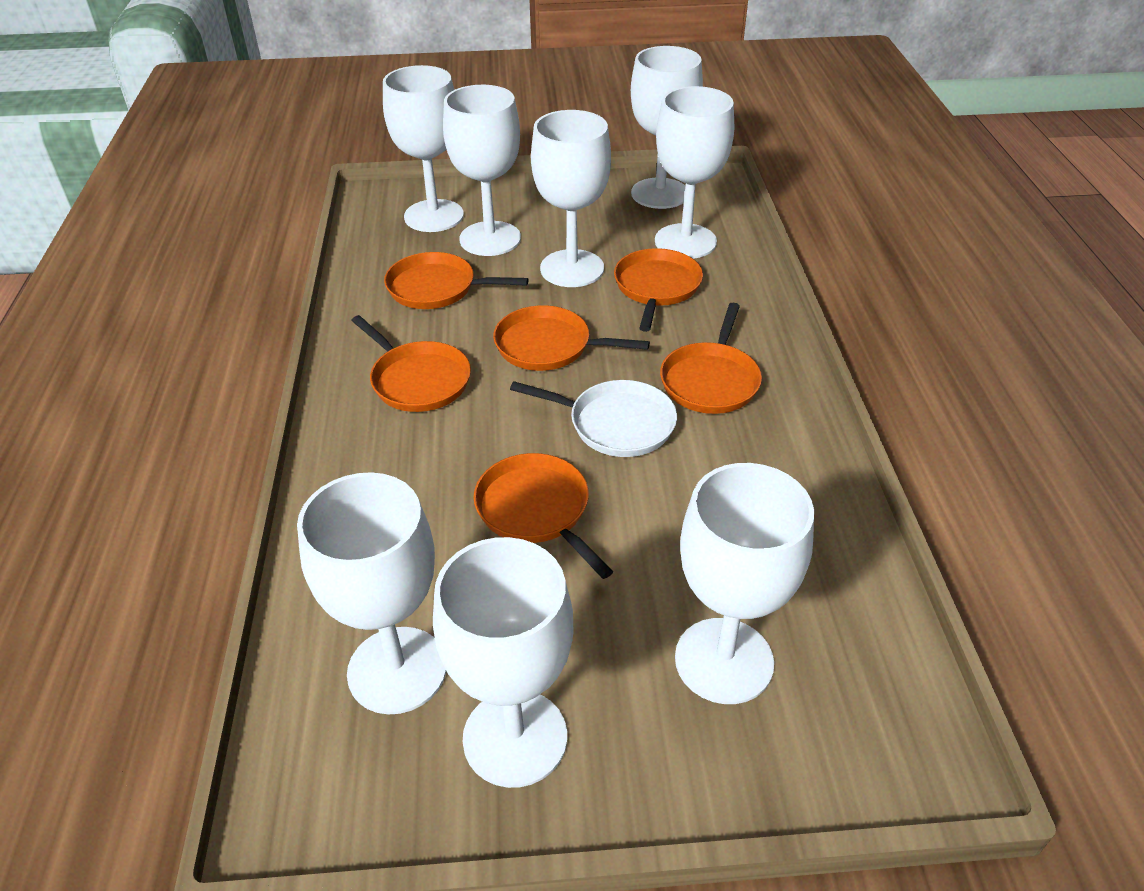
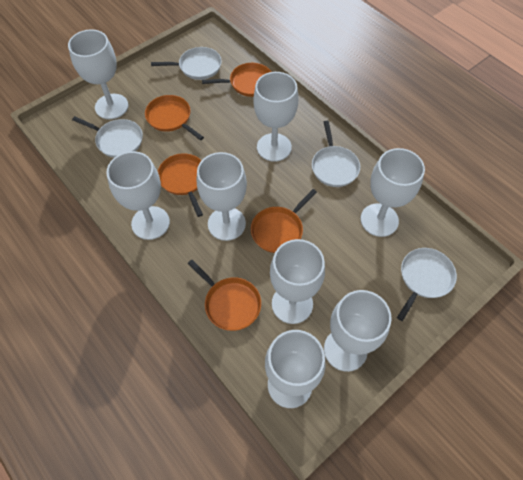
orange pan: 6 -> 5
white pan: 1 -> 4

